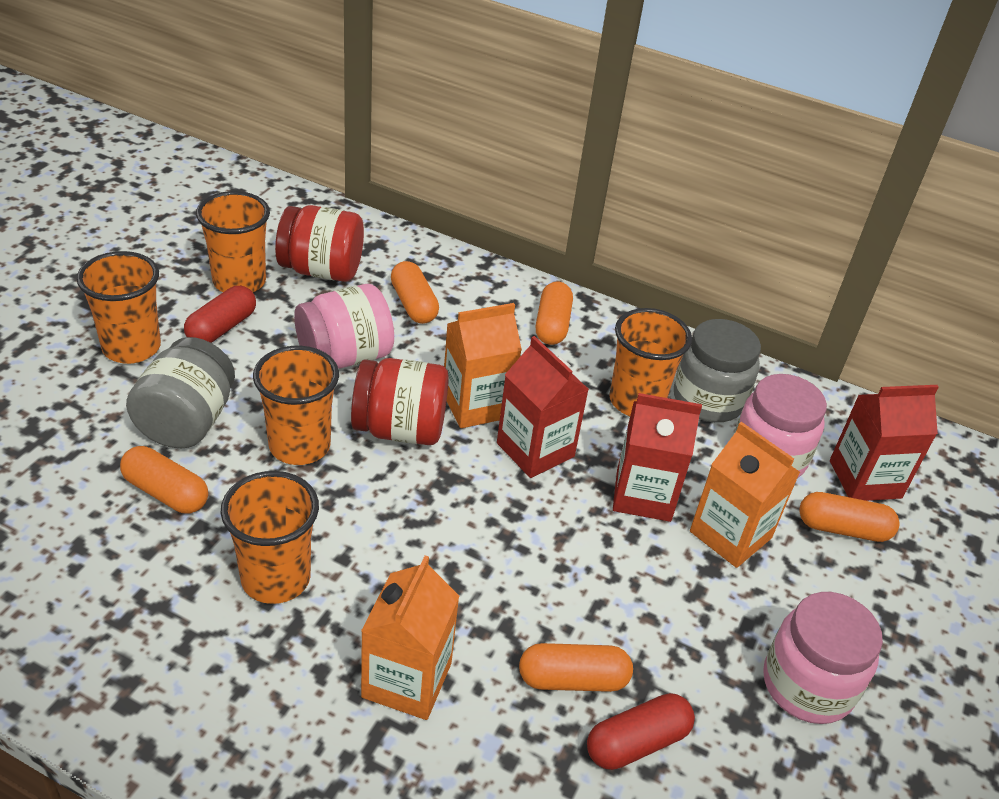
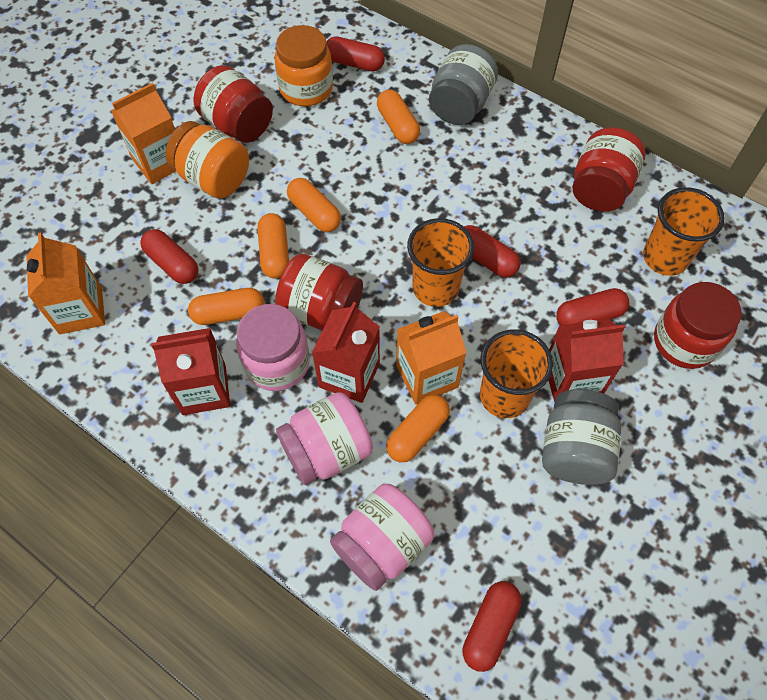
orange cup: 5 -> 3
orange jar: 0 -> 2
red capsule: 2 -> 5
red jar: 2 -> 4

